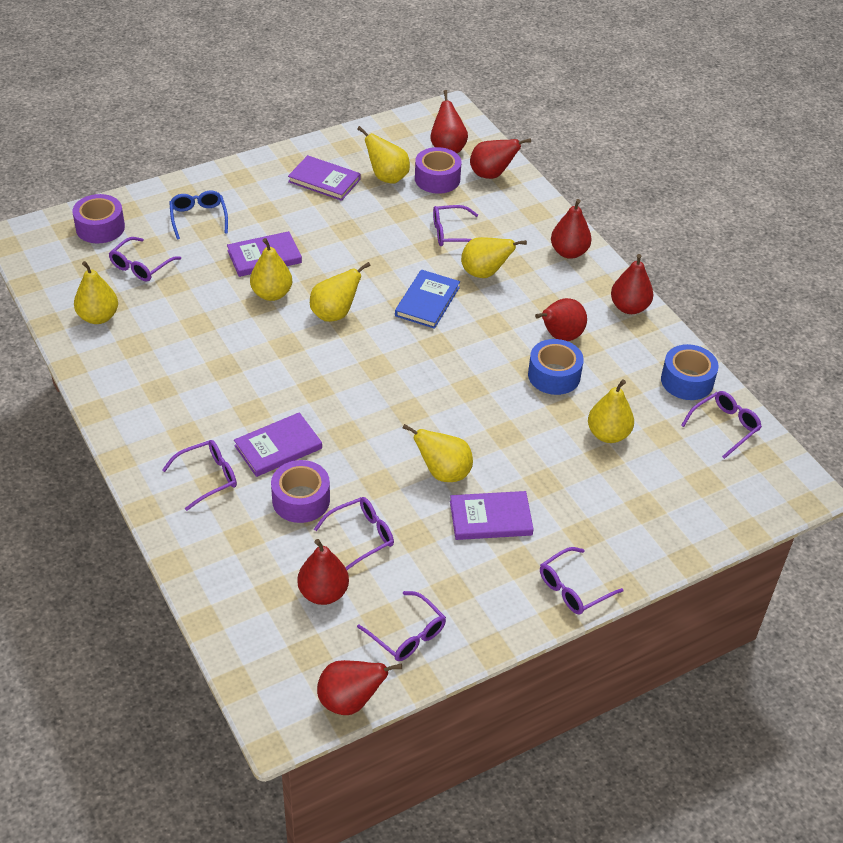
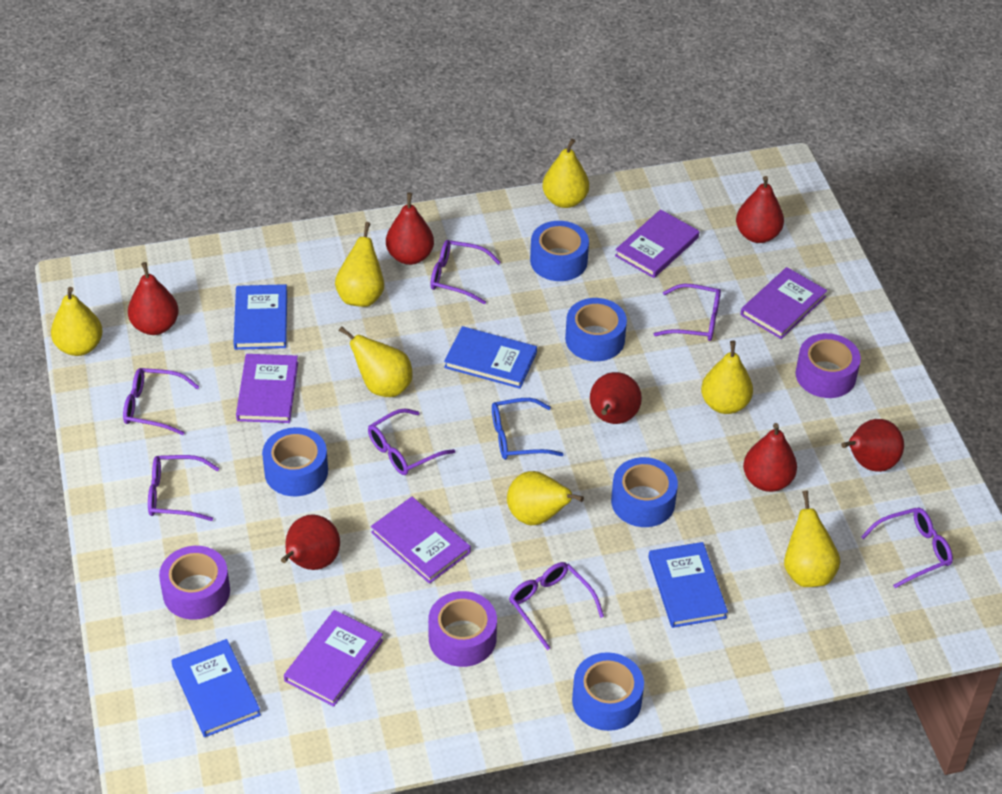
blue book: 1 -> 4
blue tape: 2 -> 5
purple book: 4 -> 5

